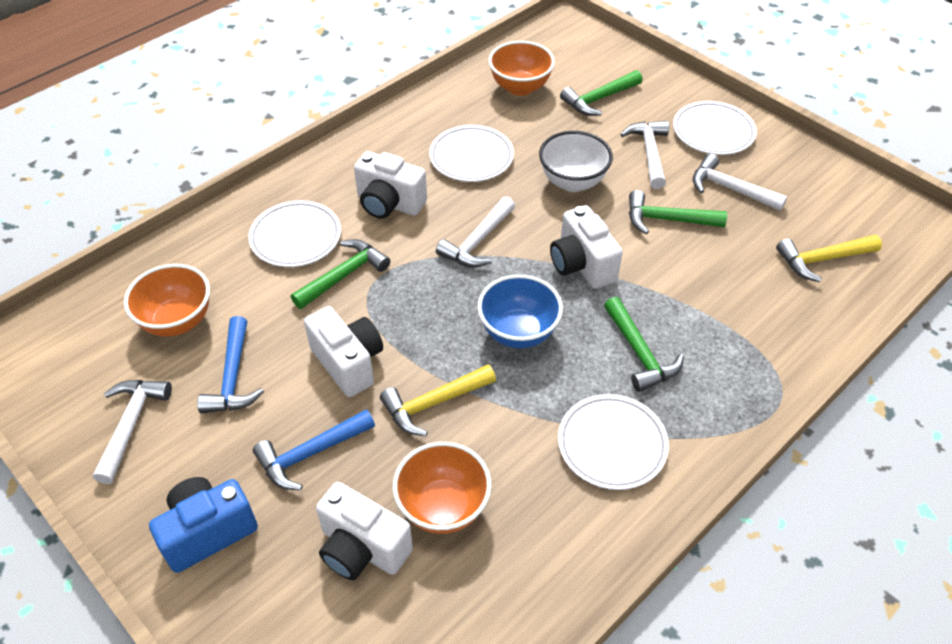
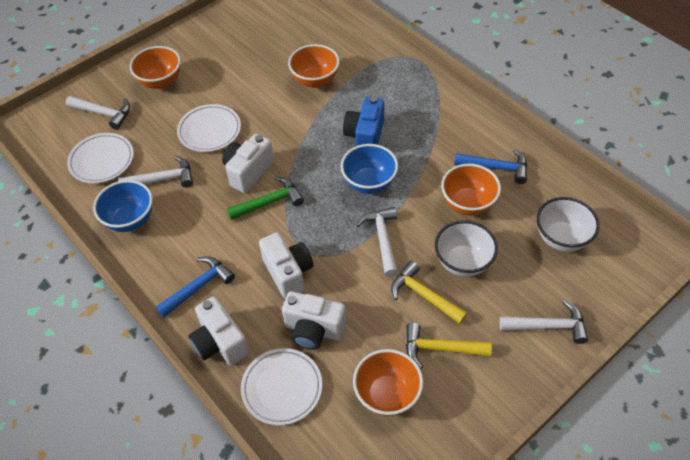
blue bowl: 1 -> 2
green hammer: 4 -> 1
orange bowl: 3 -> 4
white bowl: 1 -> 2
white plate: 4 -> 3

